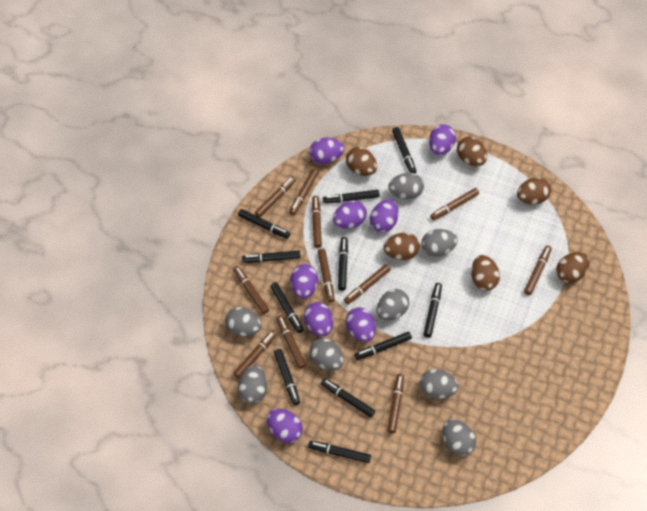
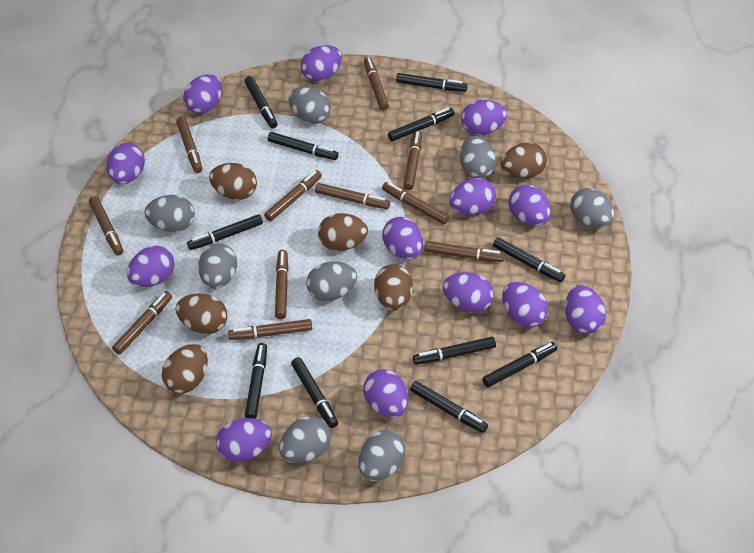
purple egg: 8 -> 13

